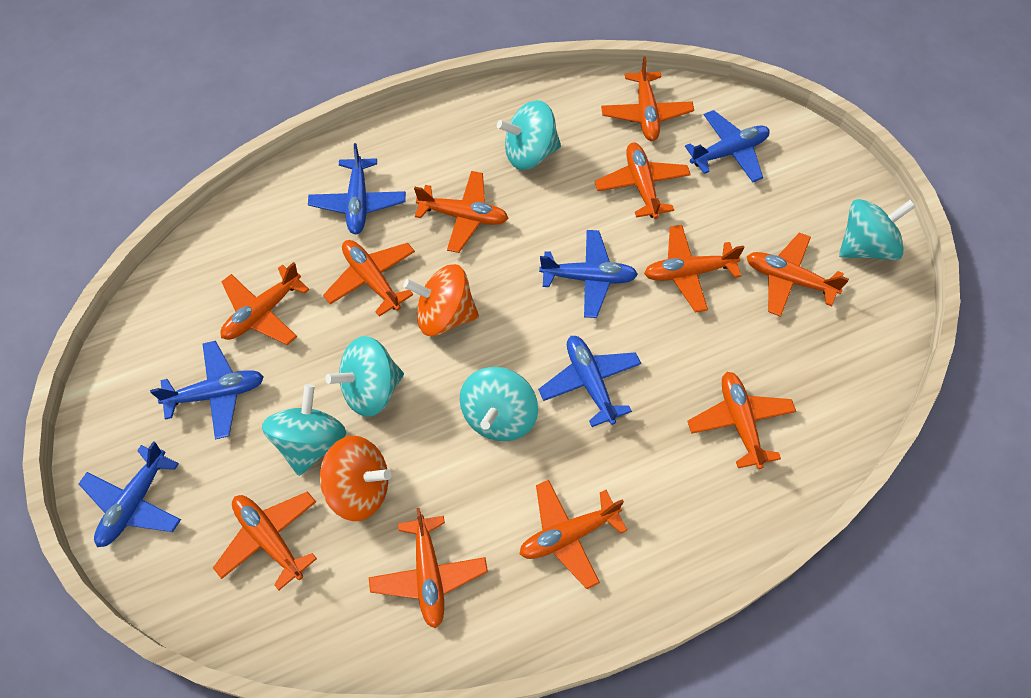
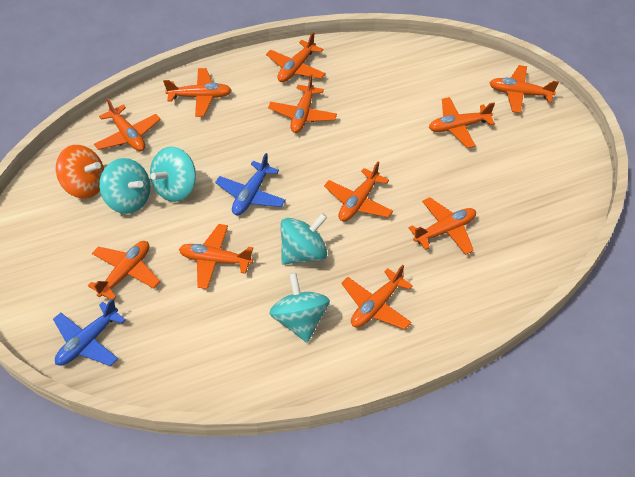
blue plane: 6 -> 2
orange spinning top: 2 -> 1
turquoise spinning top: 5 -> 4

